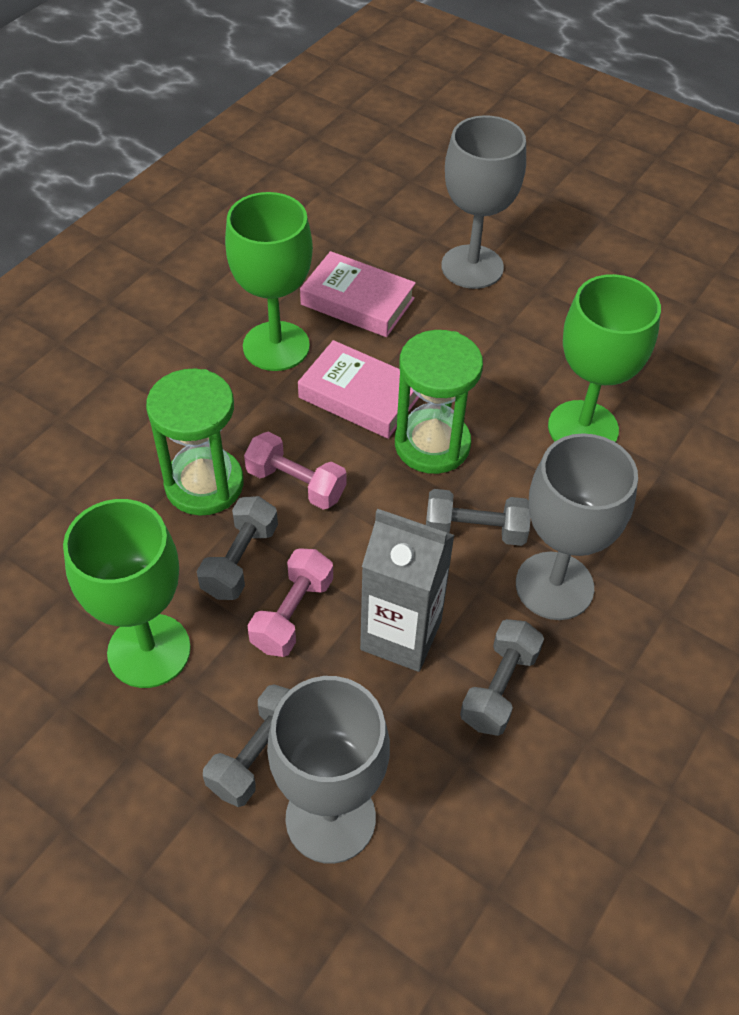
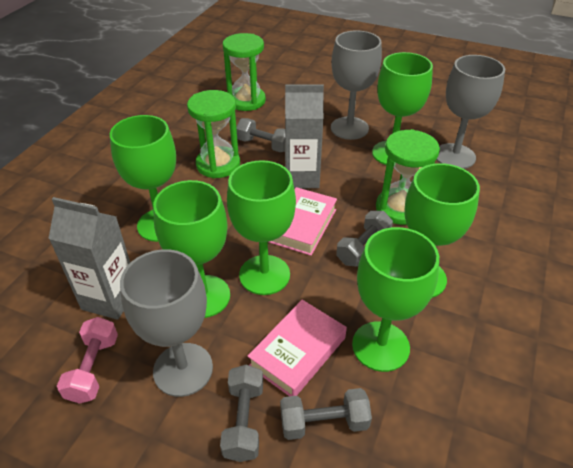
green goblet: 3 -> 6
green hourglass: 2 -> 3
grey carton: 1 -> 2
pink dumbbell: 2 -> 1

